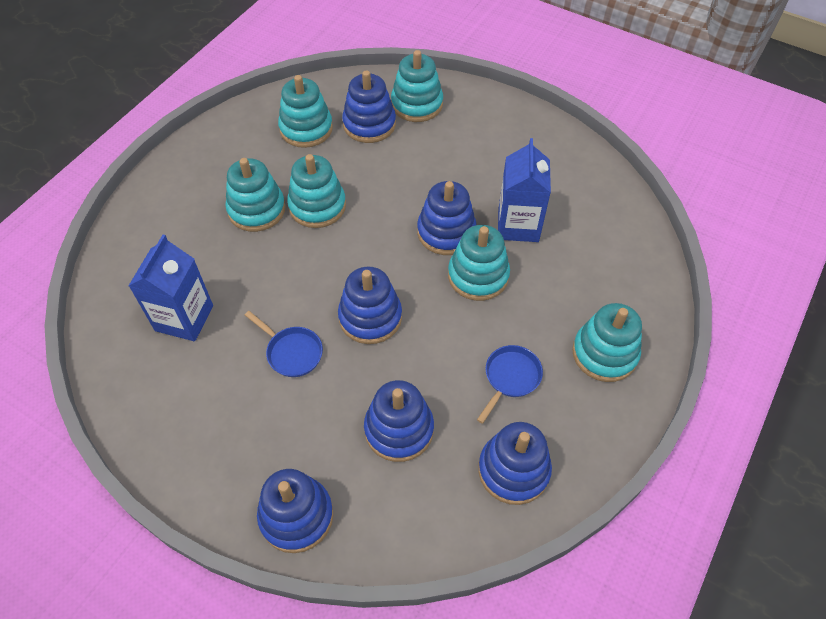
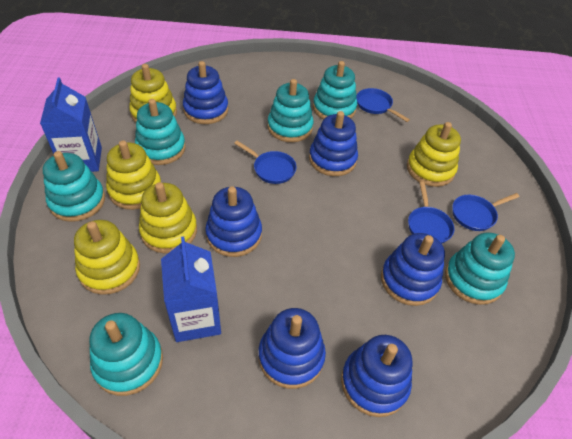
blue pan: 2 -> 4
yellow stacking toy: 0 -> 5

